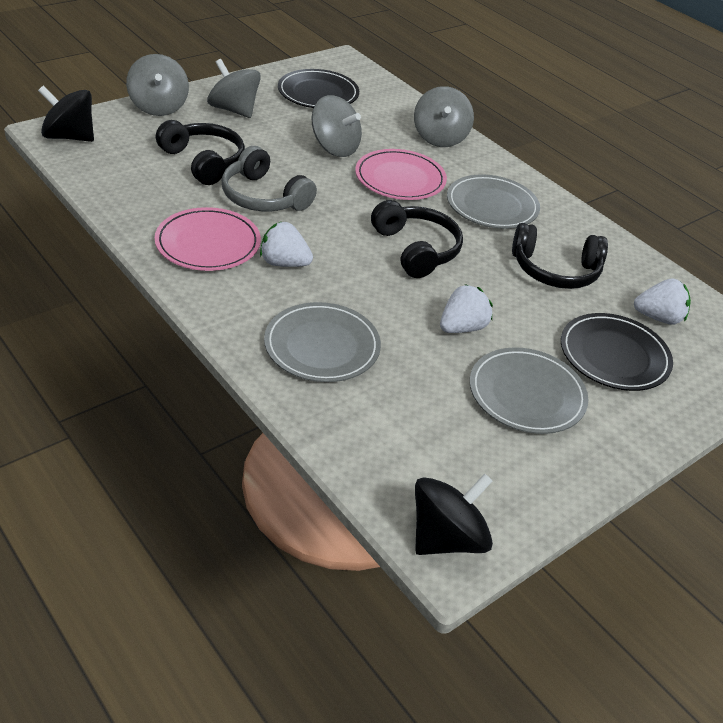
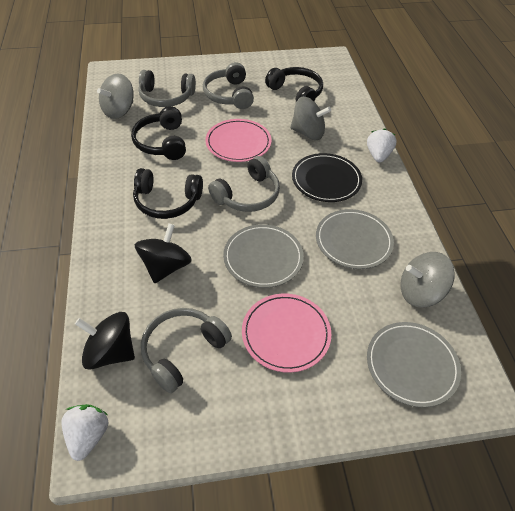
black plate: 2 -> 1
grey headphones: 1 -> 4
grey spinning top: 4 -> 3
white strawberry: 3 -> 2

